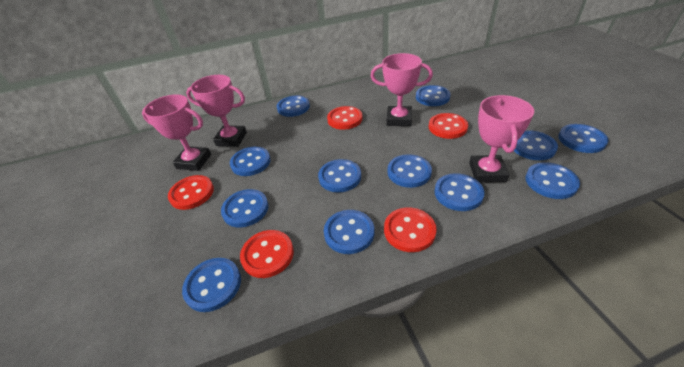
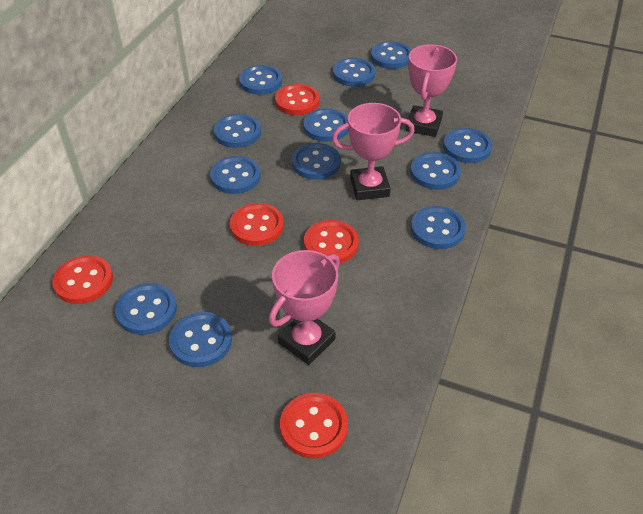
pink trophy: 4 -> 3

